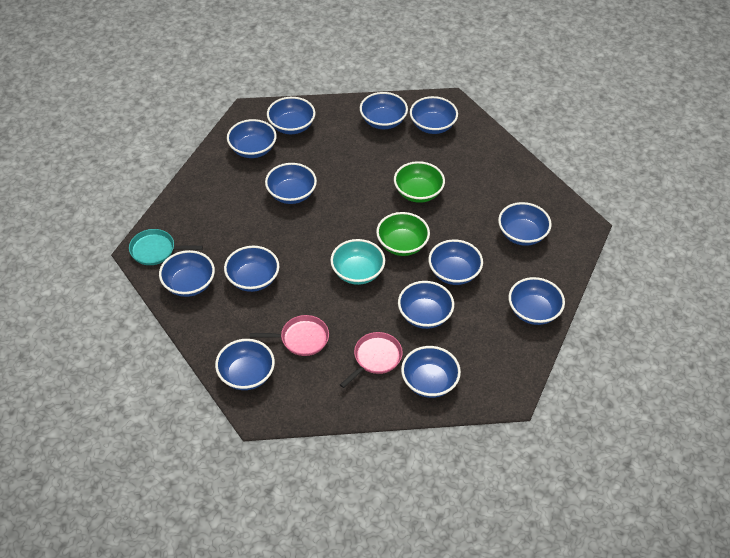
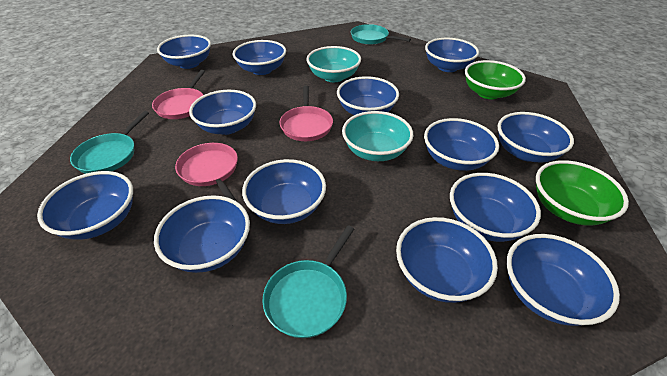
pink pan: 2 -> 3
turquoise bowl: 1 -> 2
turquoise pan: 1 -> 3

